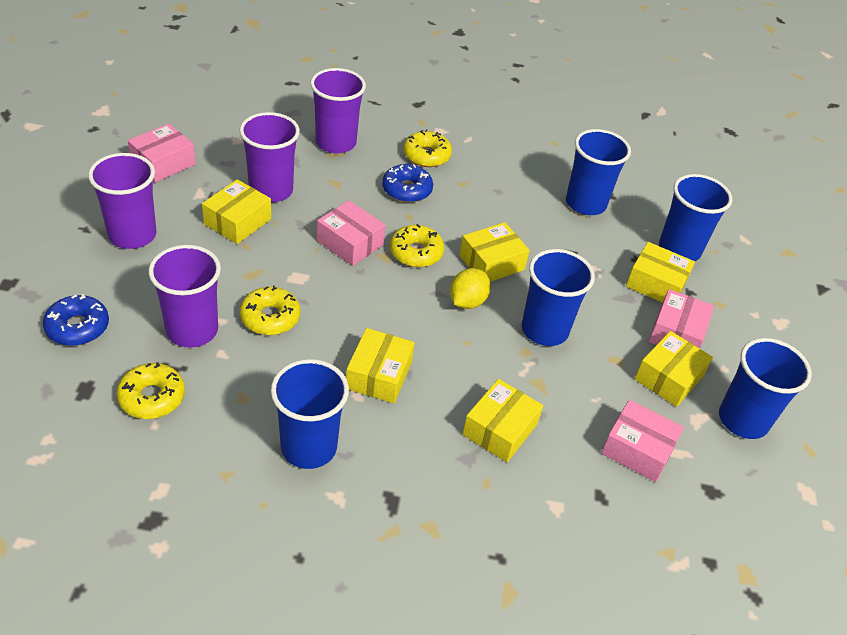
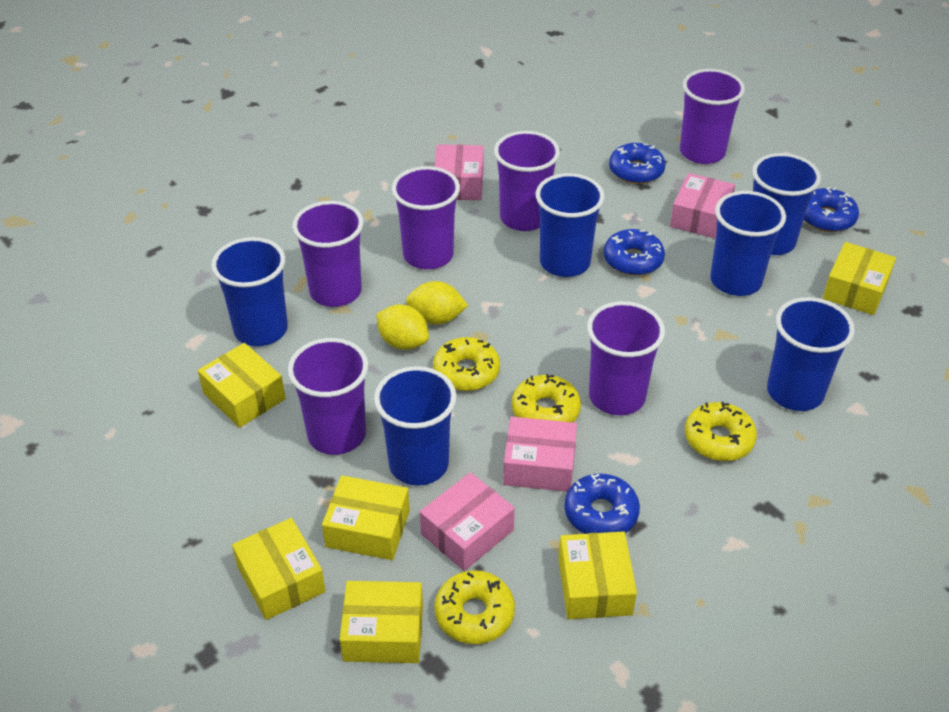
blue cup: 5 -> 6
blue donut: 2 -> 4
purple cup: 4 -> 6
yellow lemon: 1 -> 2

